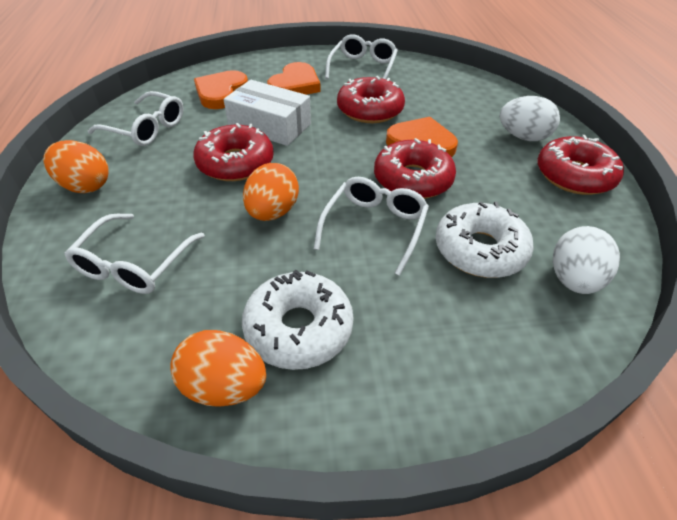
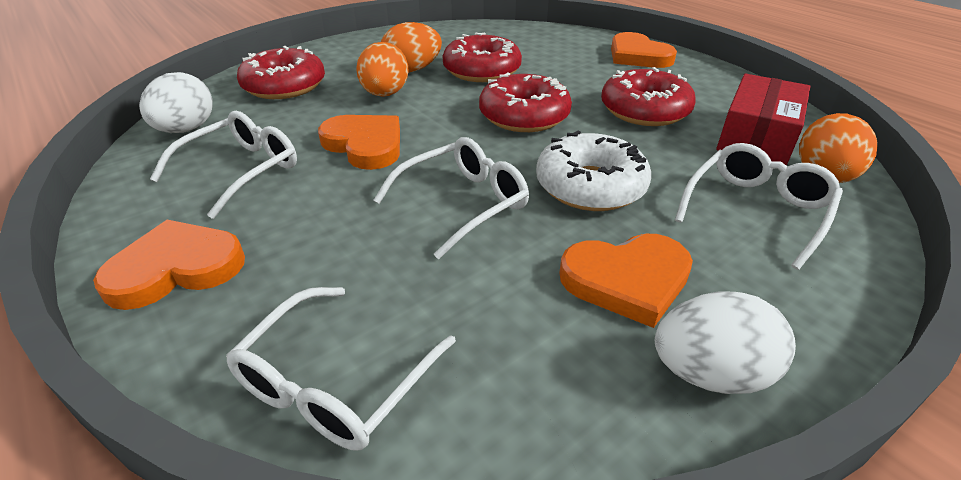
orange heart: 3 -> 4
red box: 0 -> 1
white box: 1 -> 0
white donut: 2 -> 1

